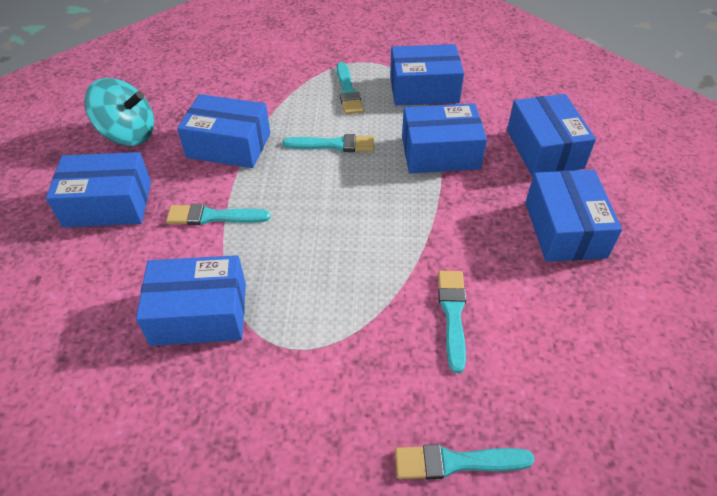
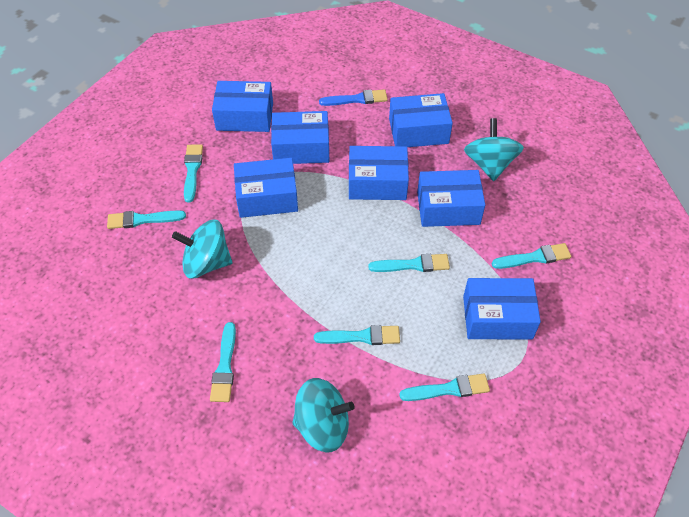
blue brush: 0 -> 1
turquoise brush: 5 -> 7
turquoise spinning top: 1 -> 3

